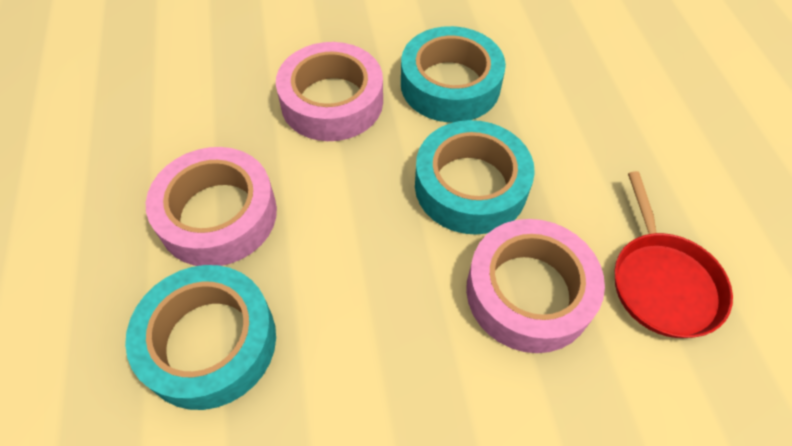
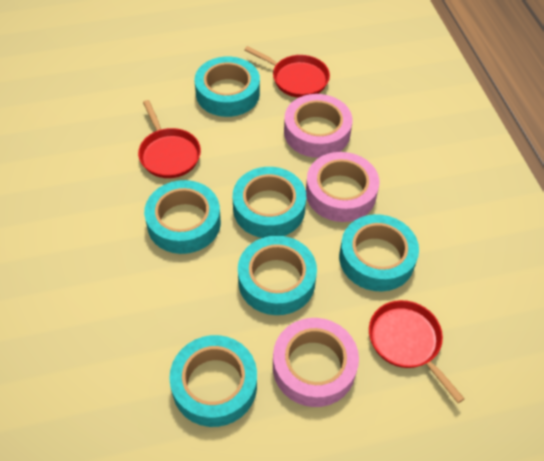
red pan: 1 -> 3
turquoise tape: 3 -> 6

